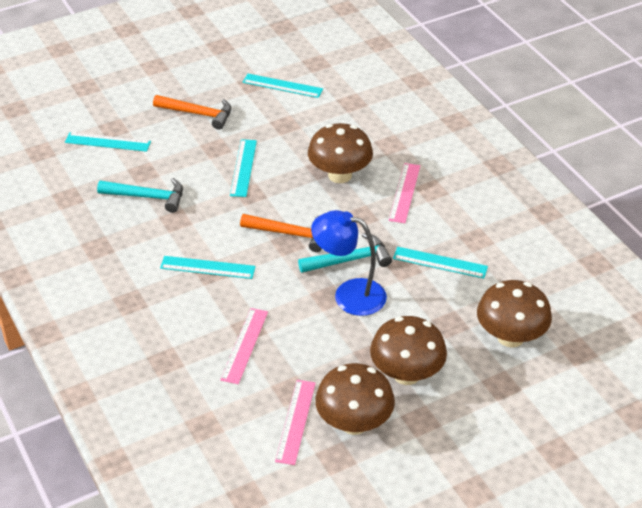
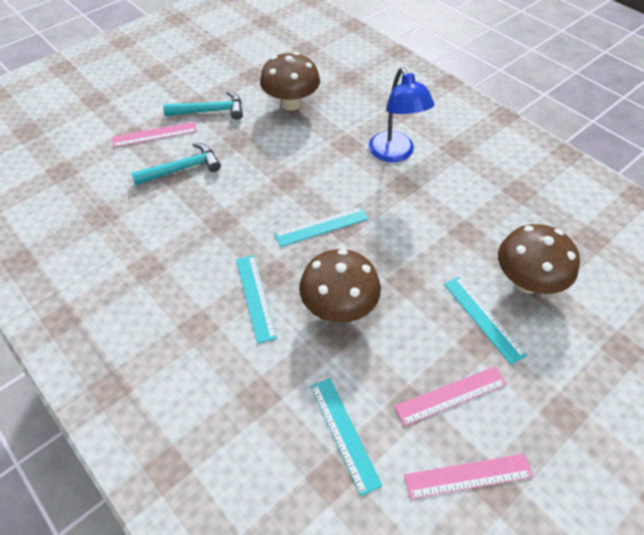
brown mushroom: 4 -> 3
orange hammer: 2 -> 0
turquoise ruler: 5 -> 4

